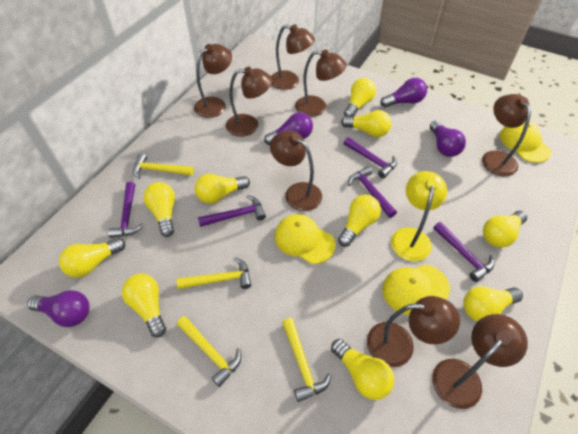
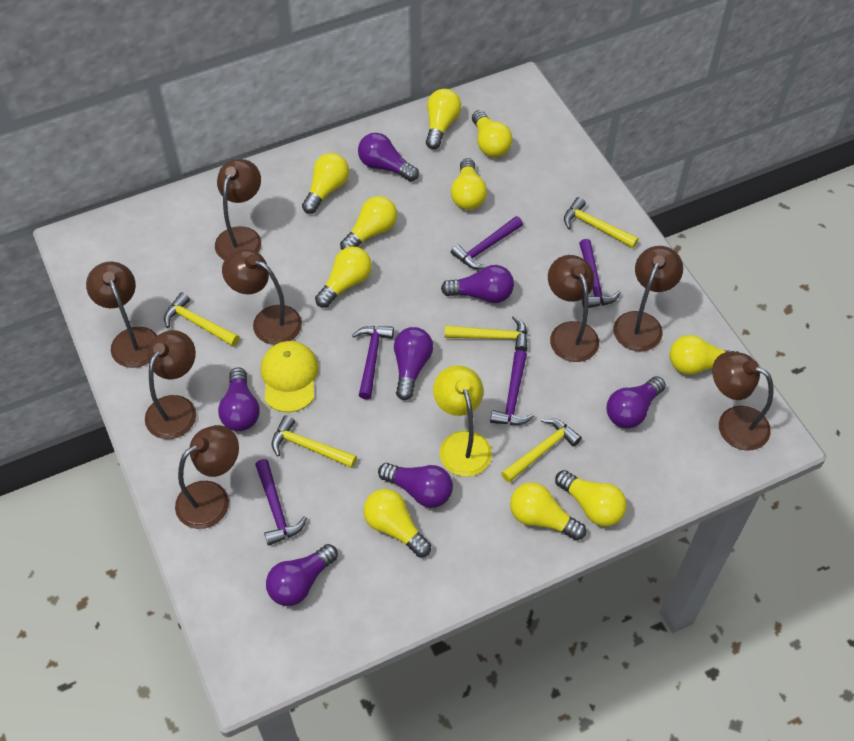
purple light bulb: 4 -> 7
yellow cap: 3 -> 1
yellow hammer: 4 -> 5

